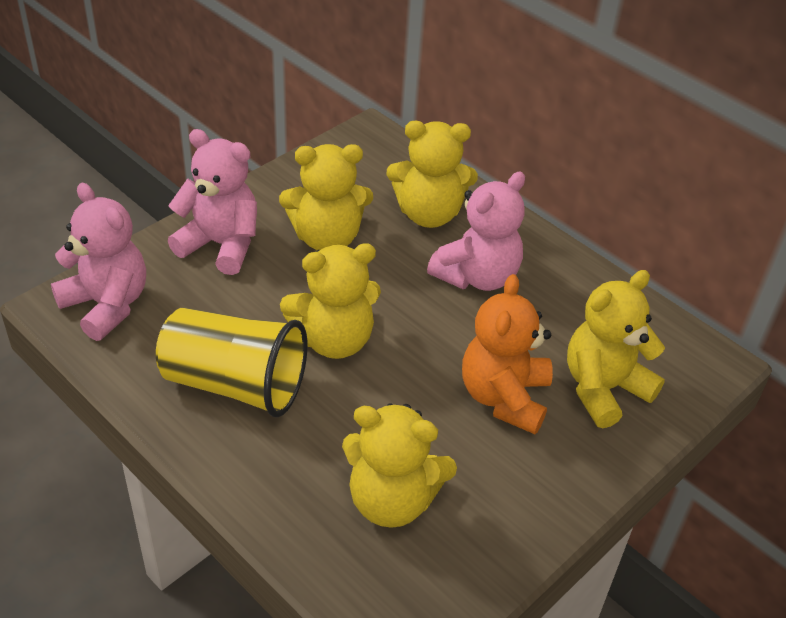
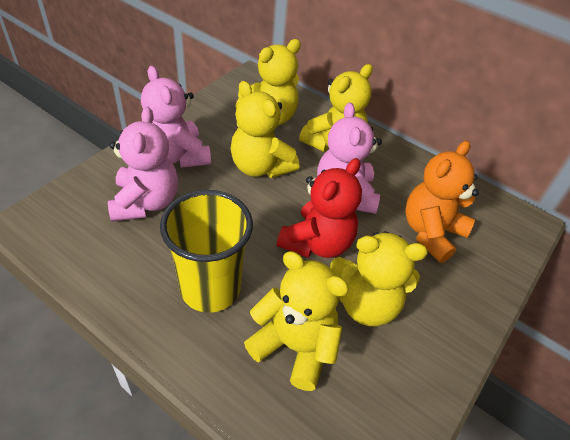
red teddy bear: 0 -> 1

